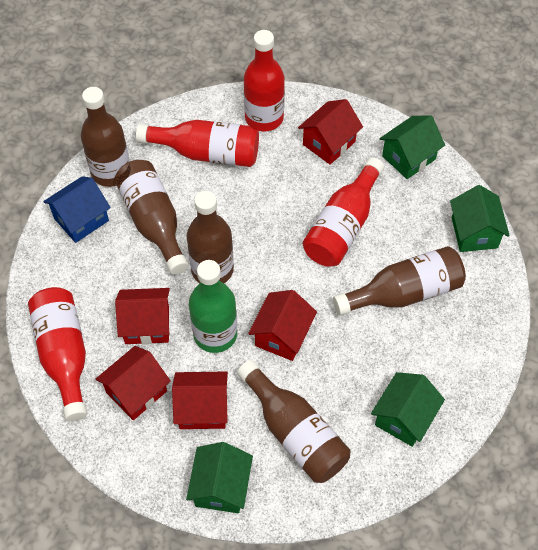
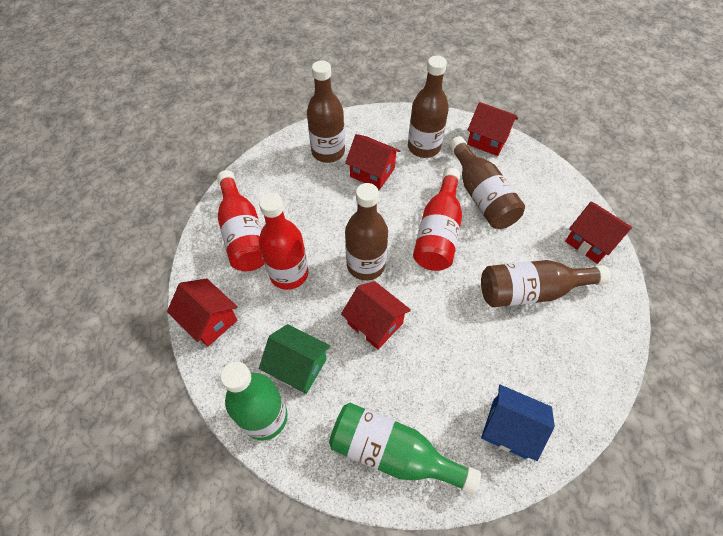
green bottle: 1 -> 2
green house: 4 -> 1
red bottle: 4 -> 3

